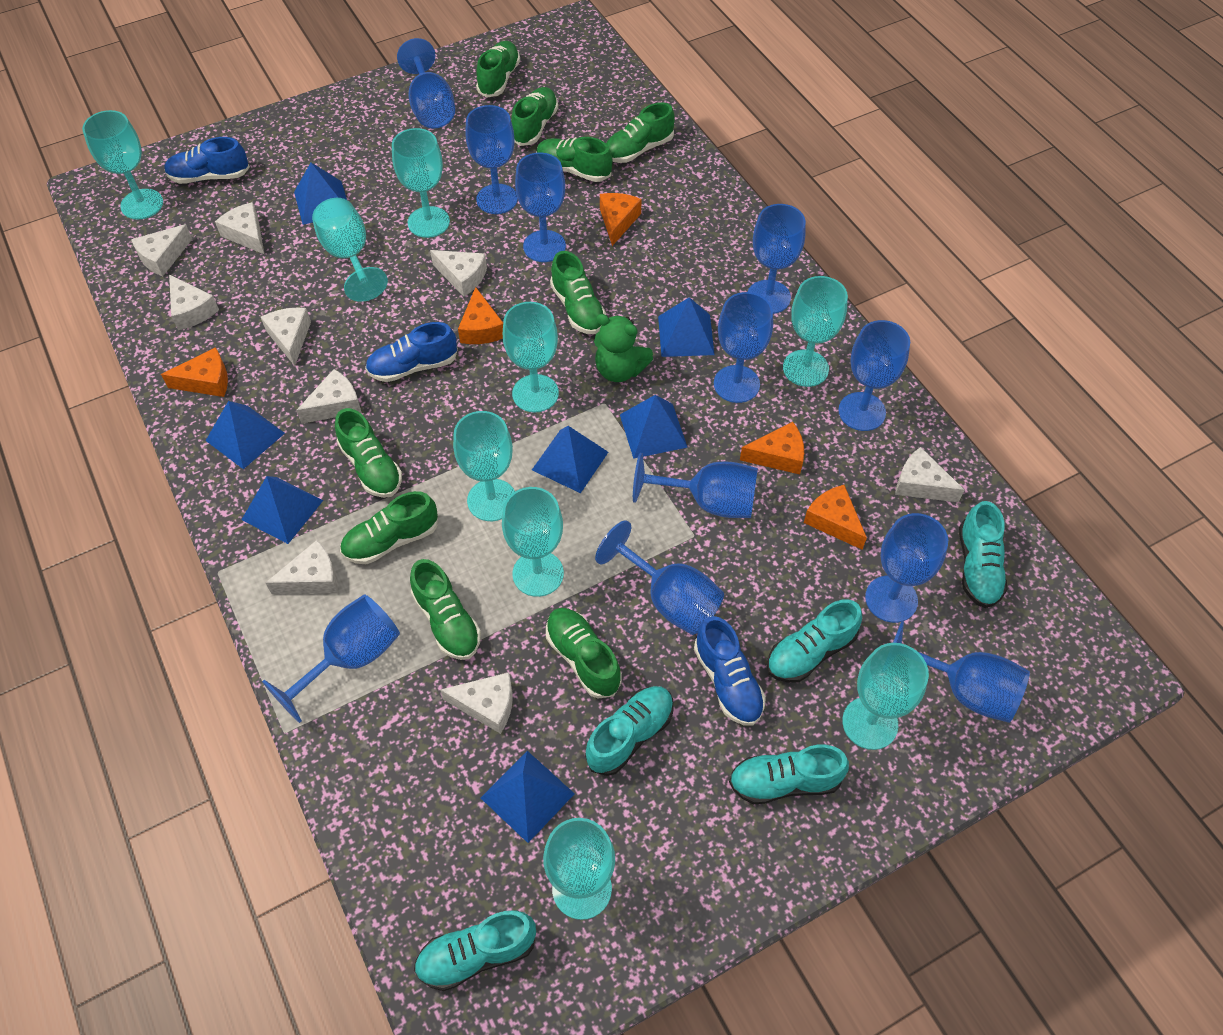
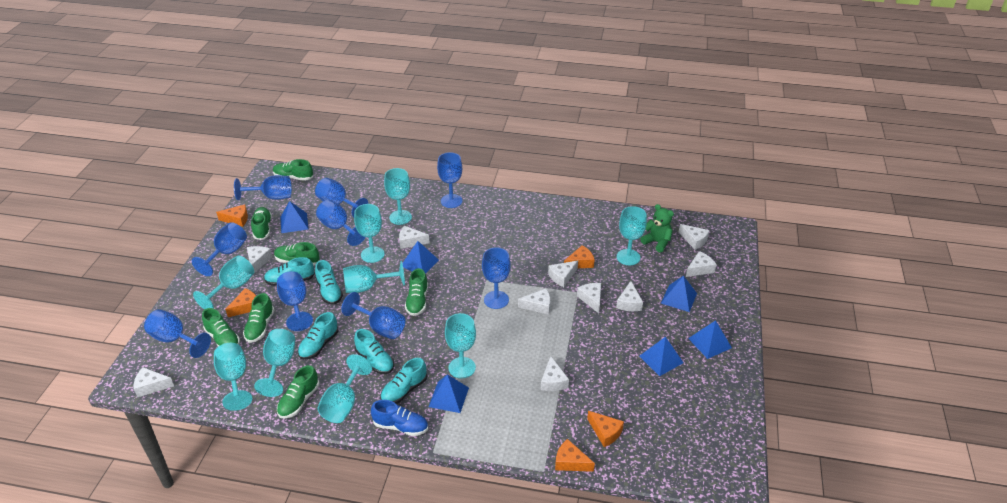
blue goblet: 11 -> 9
blue pyramid: 7 -> 6
blue shoe: 3 -> 1
green shoe: 9 -> 7
white cheese: 9 -> 10

